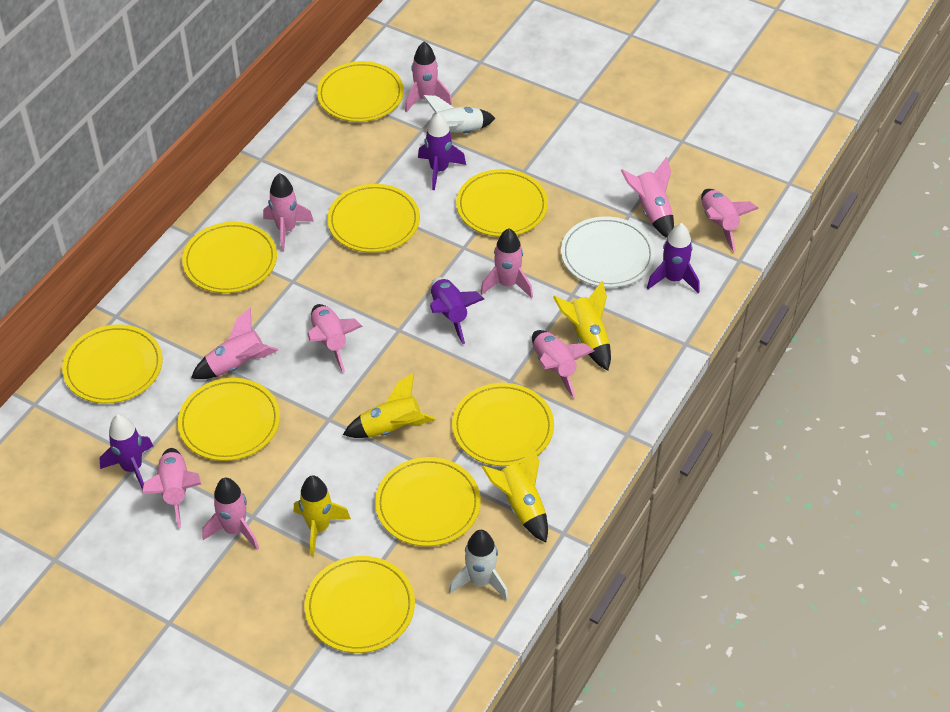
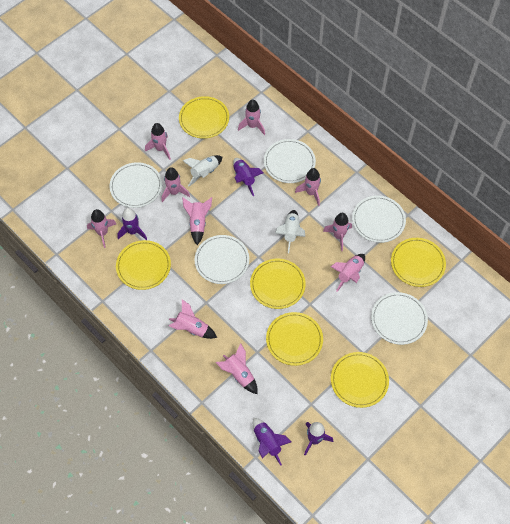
white plate: 1 -> 5
yellow plate: 9 -> 6
yellow rocket: 4 -> 0

